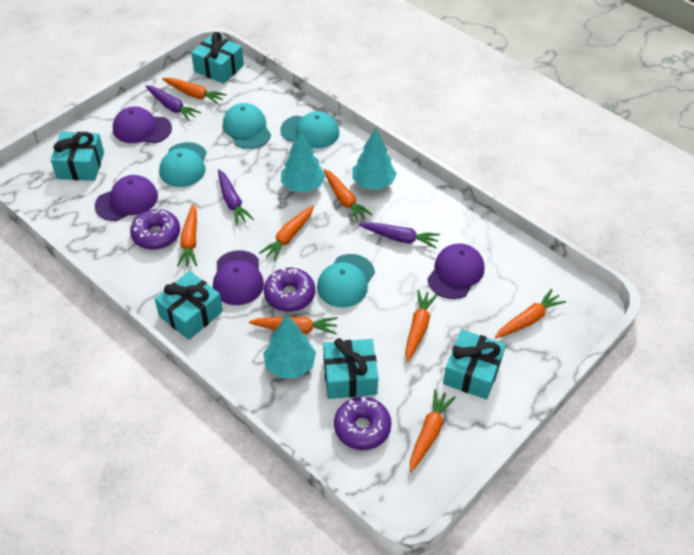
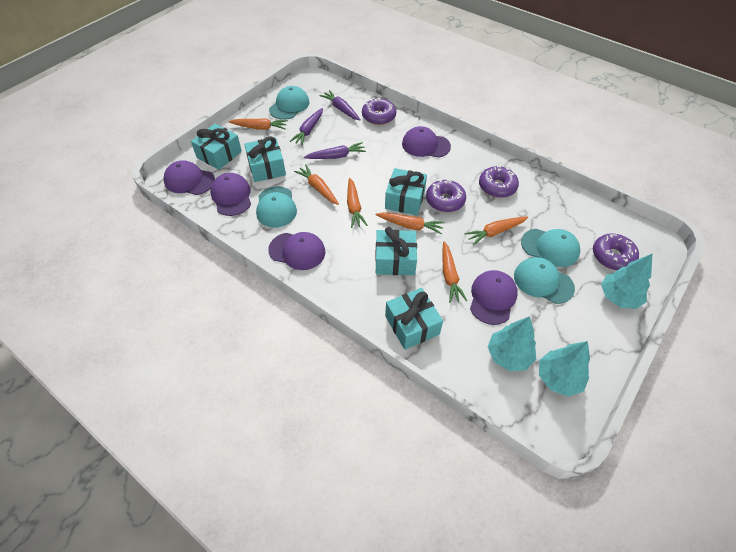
orange carrot: 8 -> 6
purple cap: 4 -> 5
purple donut: 3 -> 4

